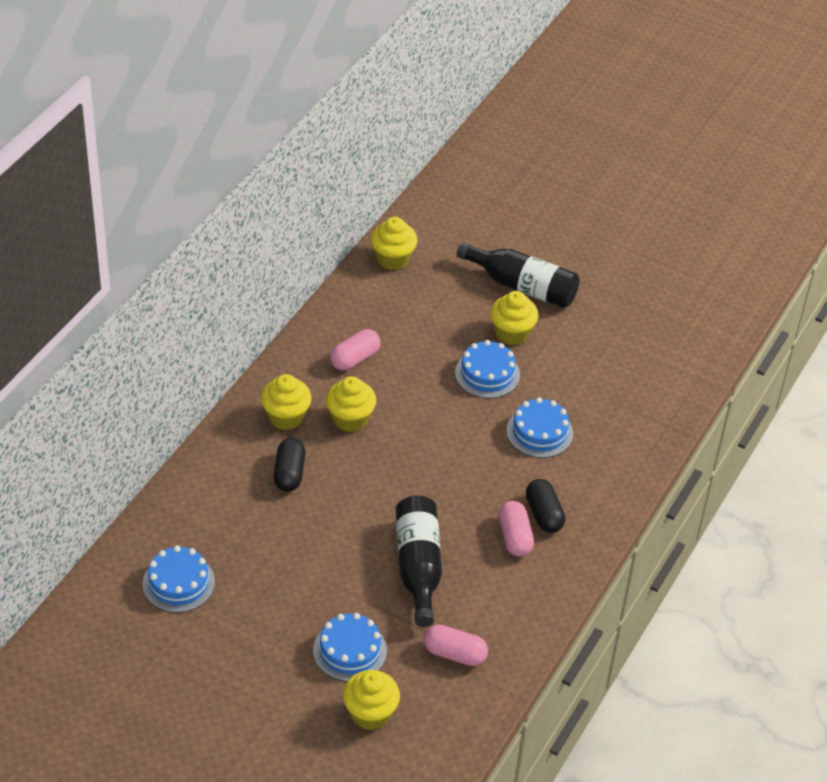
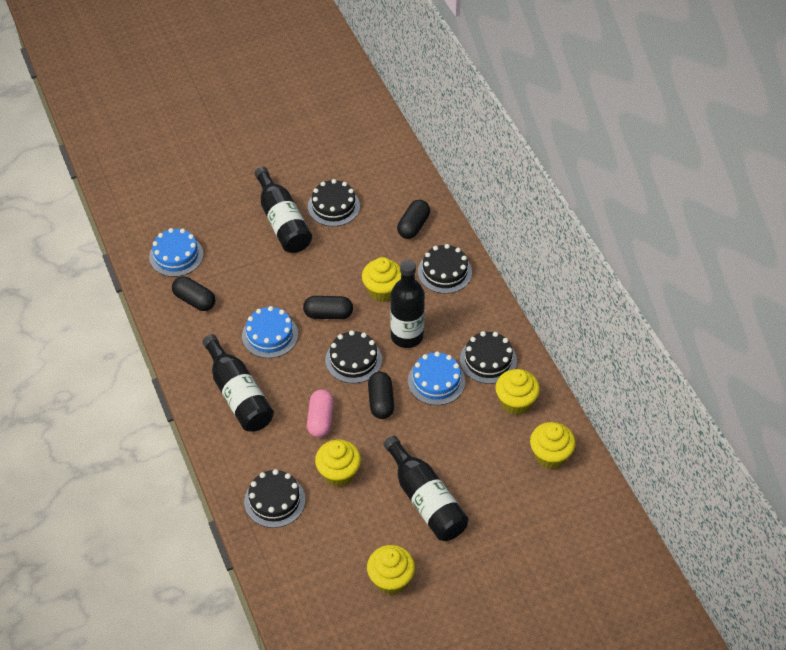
black bottle: 2 -> 4
black cake: 0 -> 5
black capsule: 2 -> 4
blue cake: 4 -> 3
pink capsule: 3 -> 1

